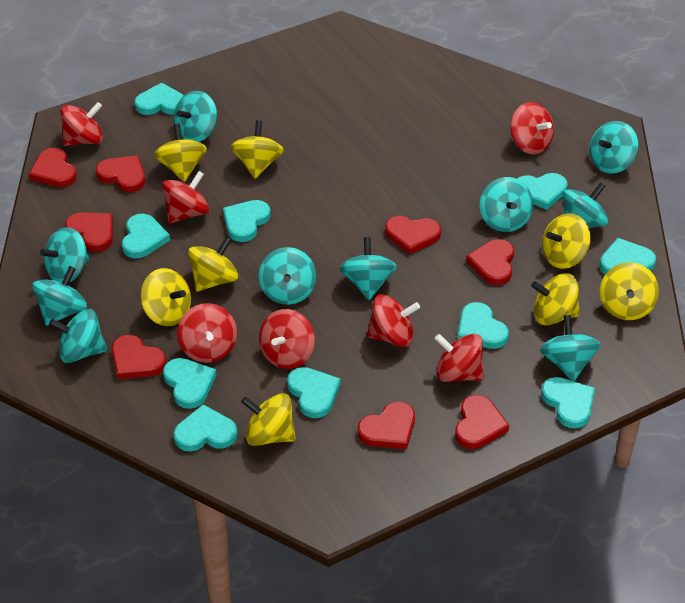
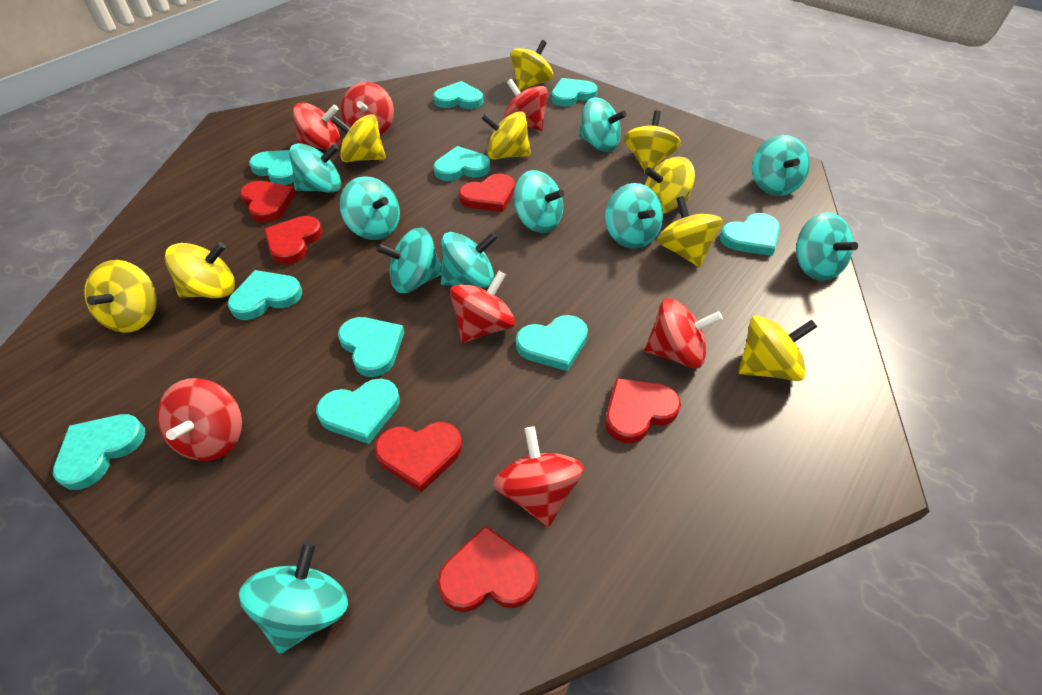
red heart: 8 -> 6
yellow spinning top: 8 -> 9

